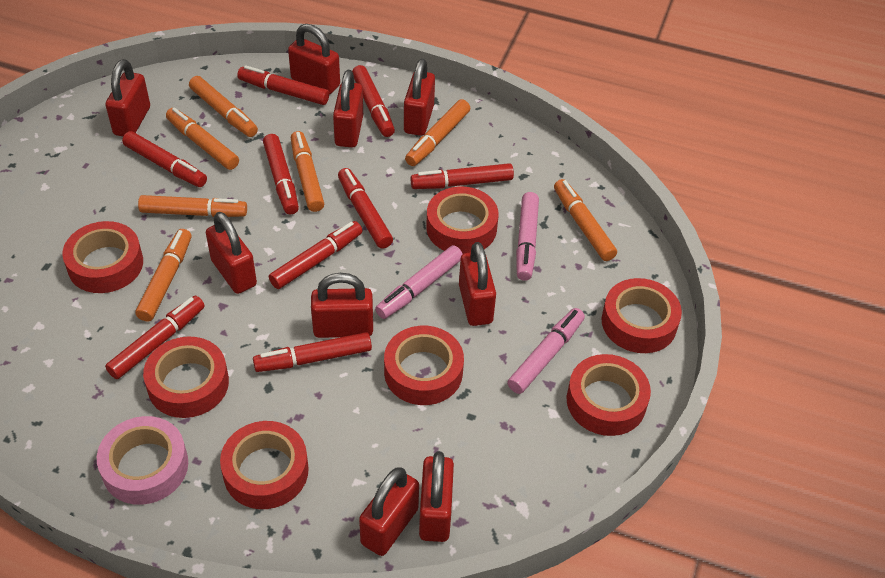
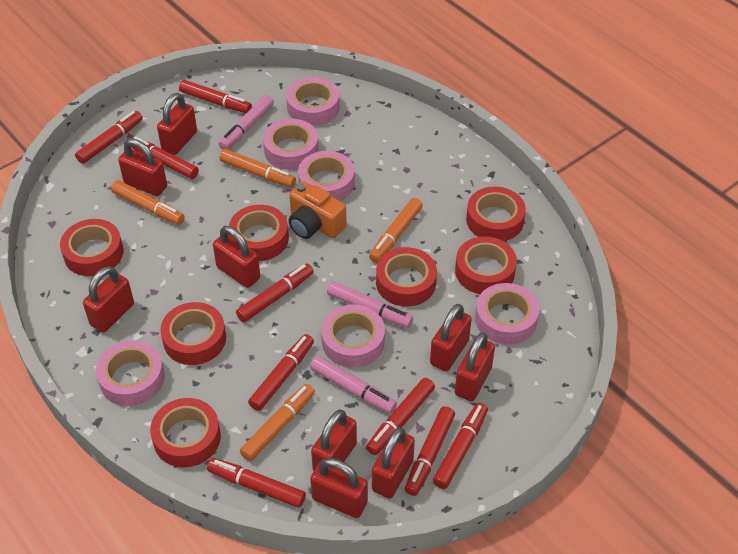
orange camera: 0 -> 1
orange marker: 7 -> 4
pink tape: 1 -> 6

